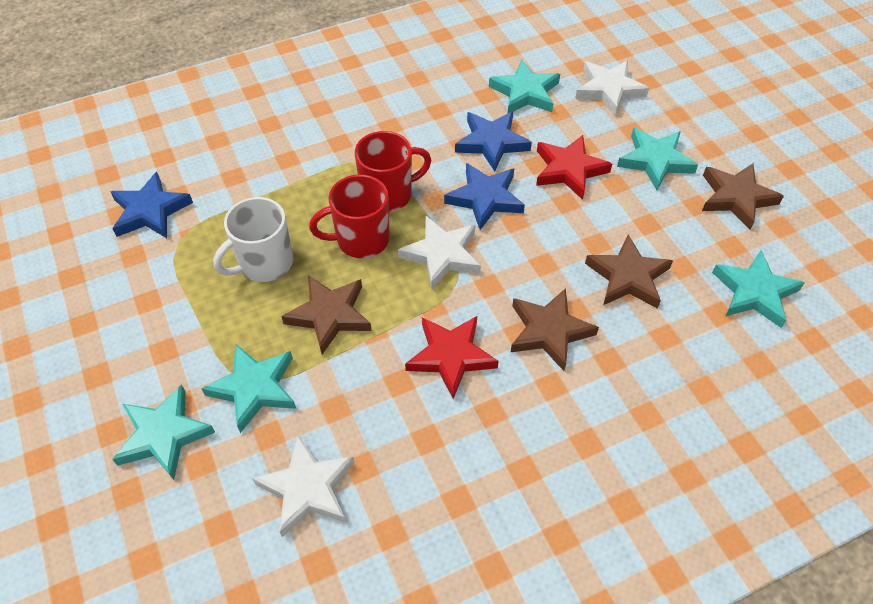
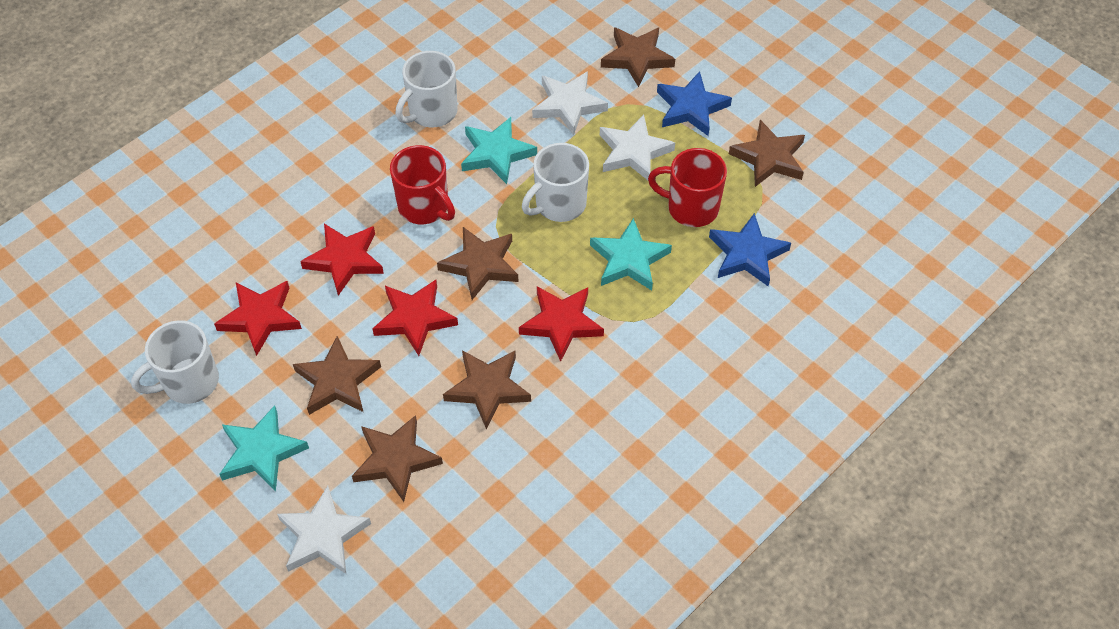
blue star: 3 -> 2
brown star: 4 -> 6
red star: 2 -> 4
turquoise star: 5 -> 3
white mug: 1 -> 3

